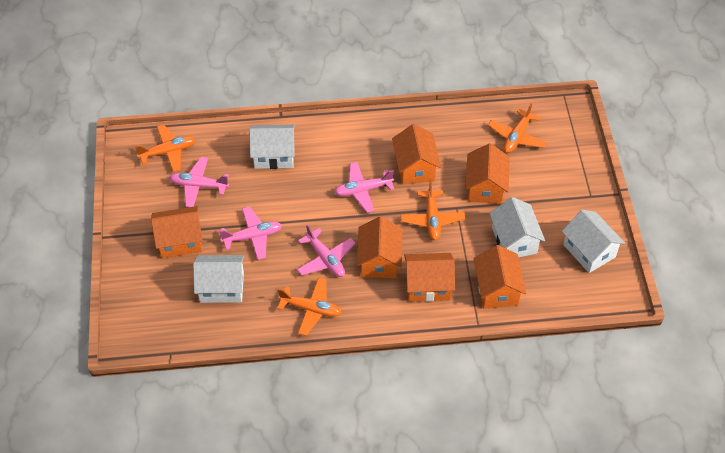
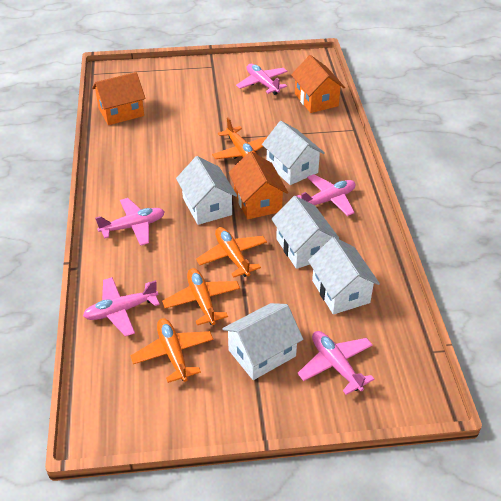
orange house: 6 -> 3
pink plane: 4 -> 5
white house: 4 -> 5

